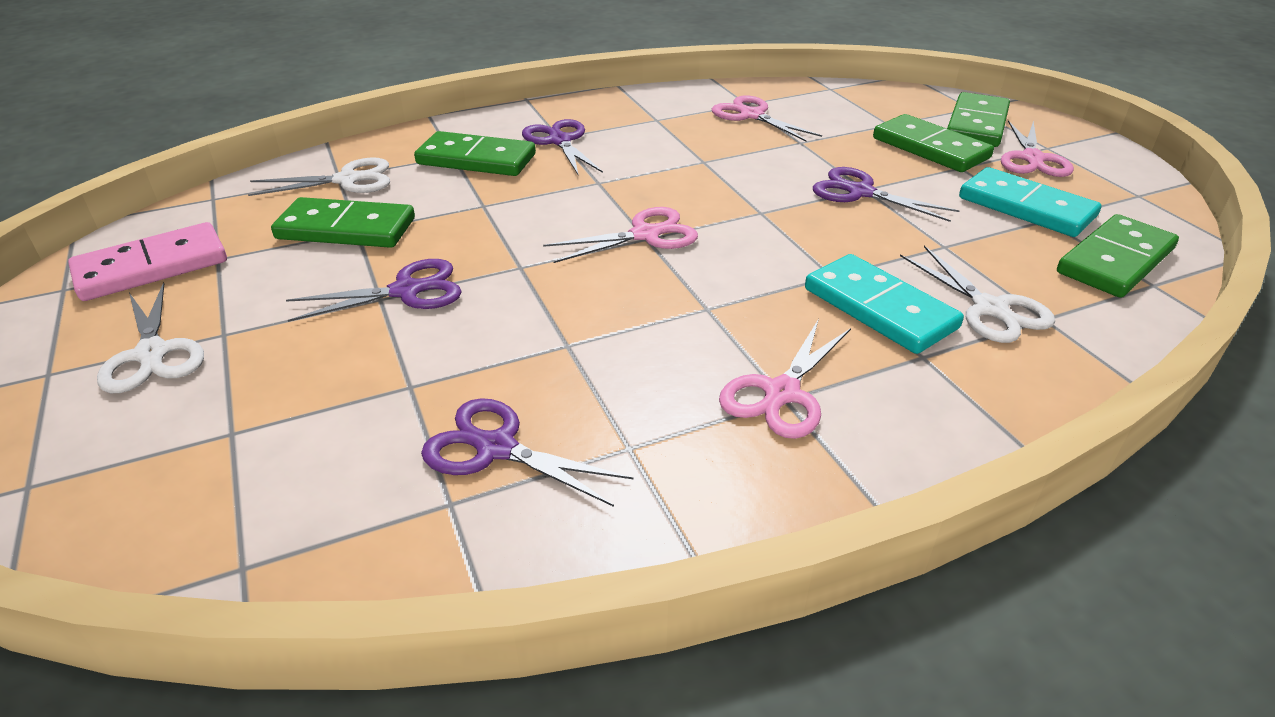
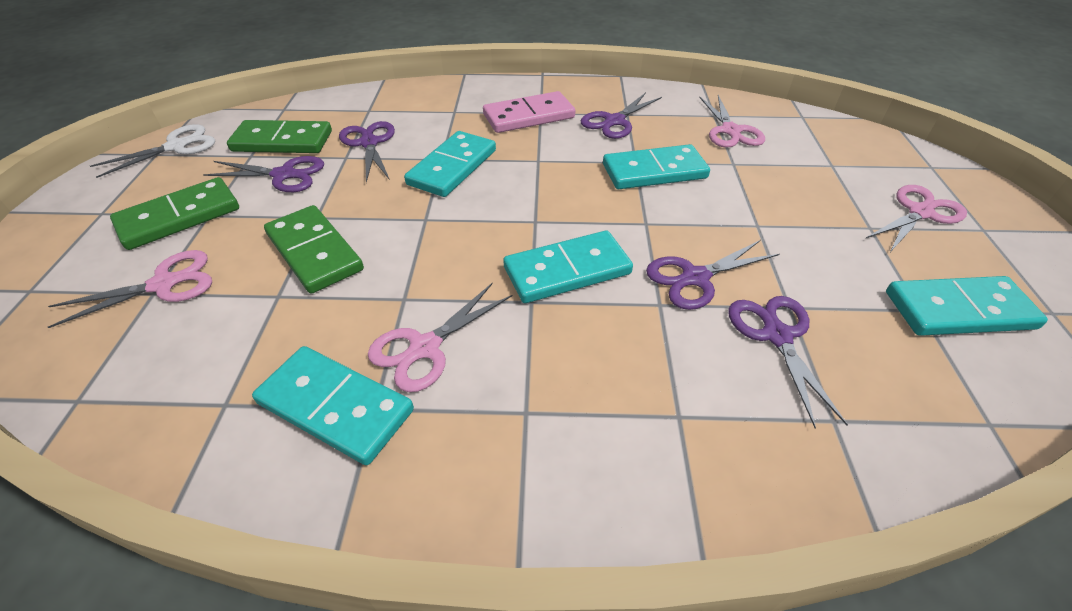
green domino: 5 -> 3
purple scissors: 4 -> 5
turquoise domino: 2 -> 5
white scissors: 3 -> 1

